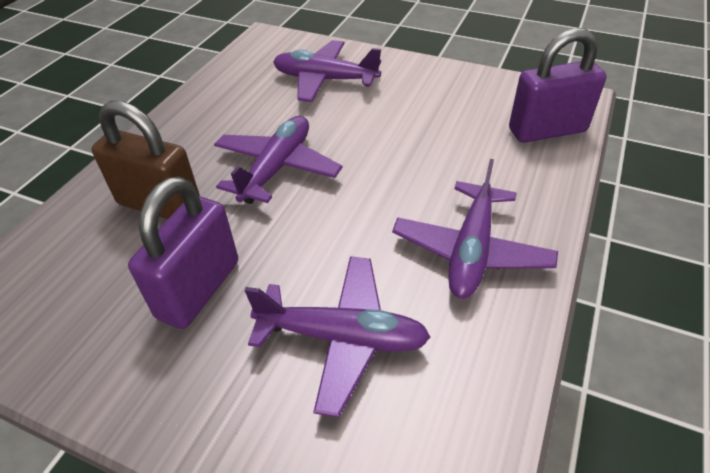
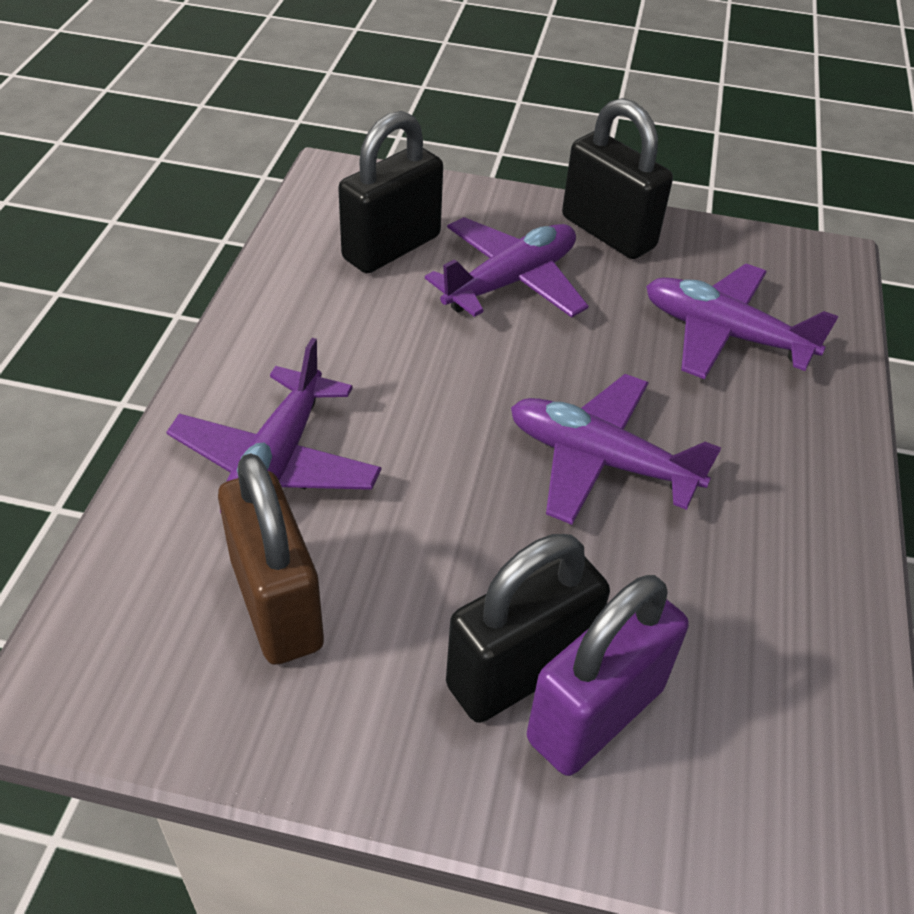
black padlock: 0 -> 3
purple padlock: 2 -> 1

